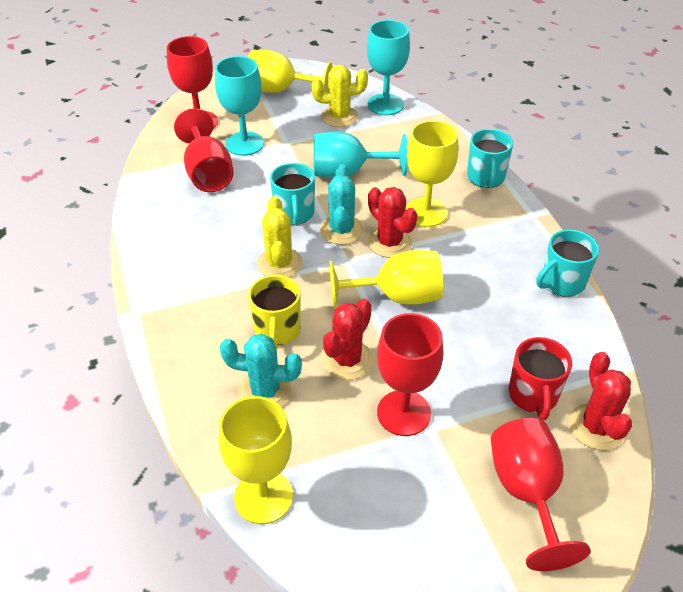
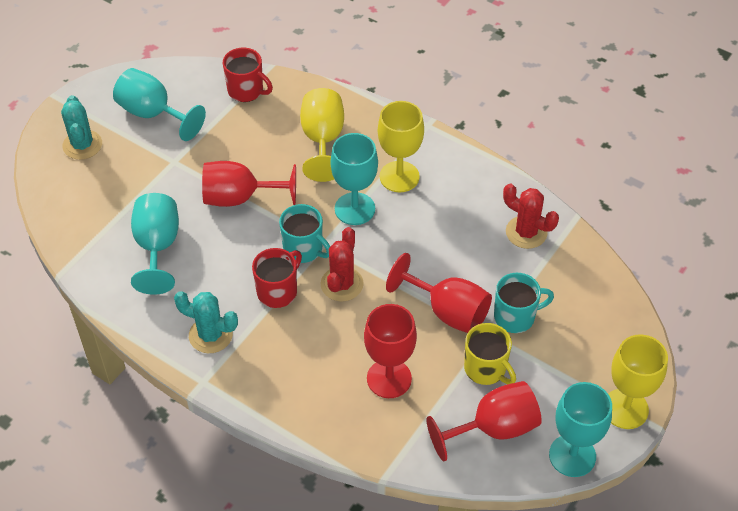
red cactus: 3 -> 2
red mug: 1 -> 2
turquoise goblet: 3 -> 4
turquoise mug: 3 -> 2
yellow cactus: 2 -> 0
yellow goblet: 4 -> 3

